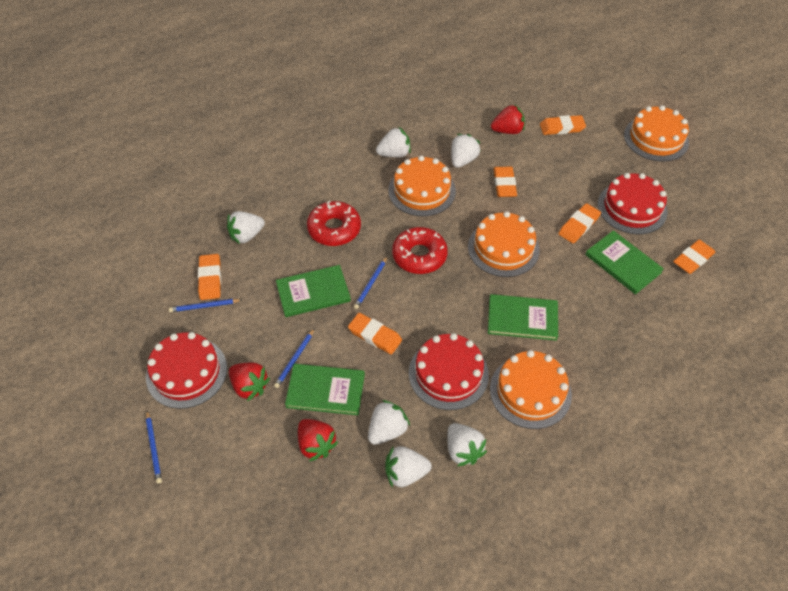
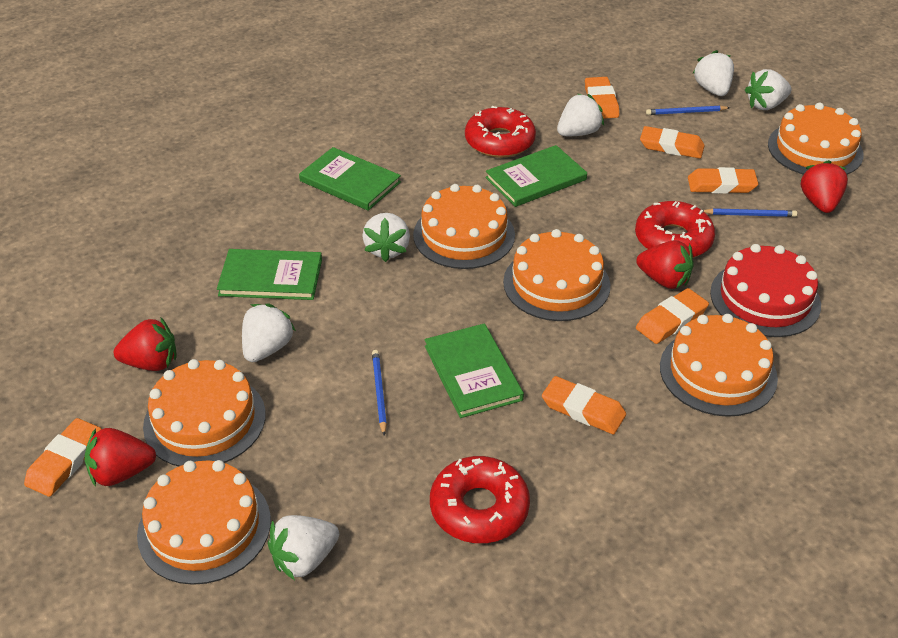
blue pencil: 4 -> 3
orange cake: 4 -> 6
red cake: 3 -> 1
red donut: 2 -> 3
red strawberry: 3 -> 4

